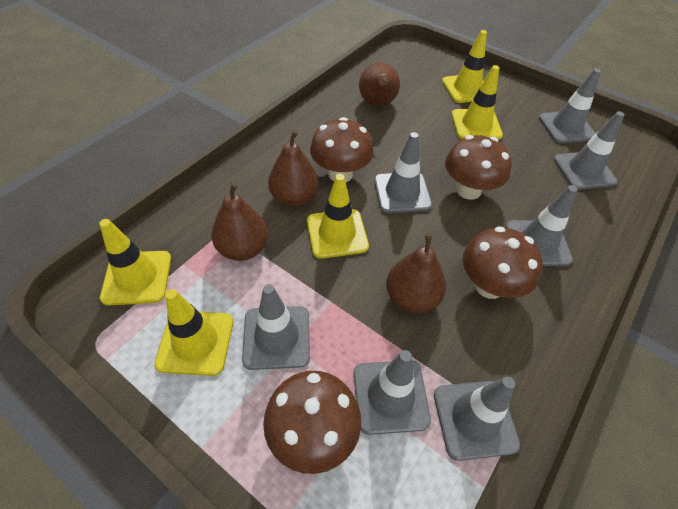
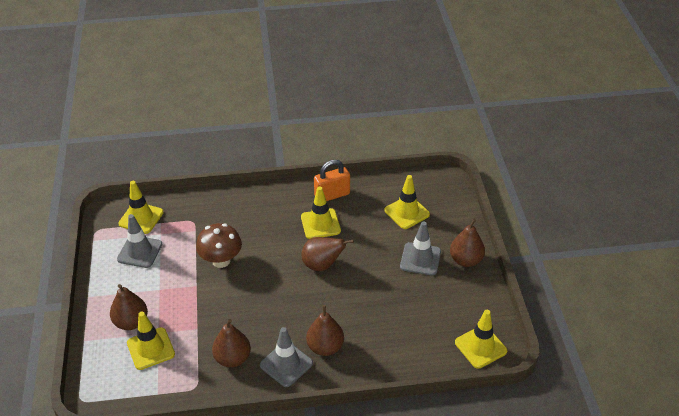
brown mushroom: 4 -> 1
brown pear: 4 -> 5
grey traffic cone: 7 -> 3
orange padlock: 0 -> 1

